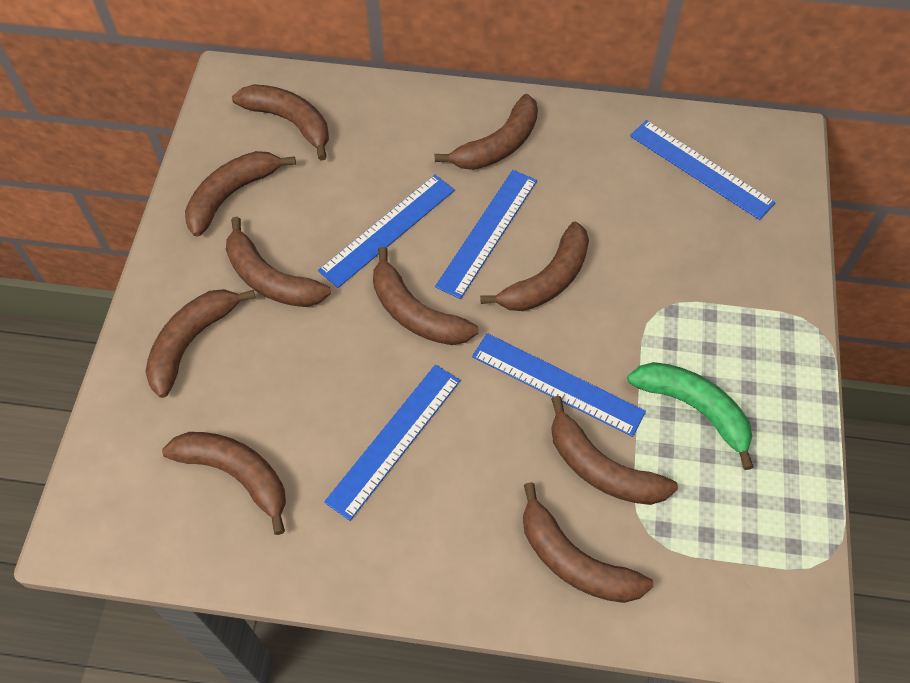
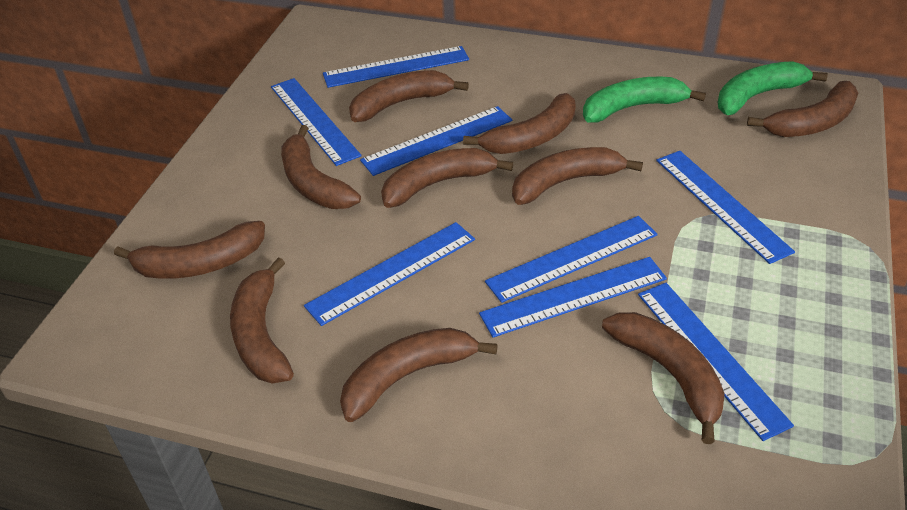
blue ruler: 5 -> 8
green banana: 1 -> 2

